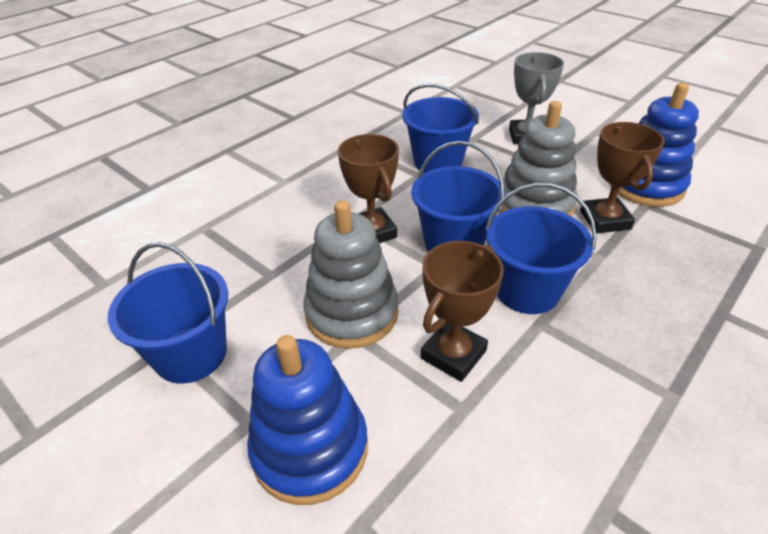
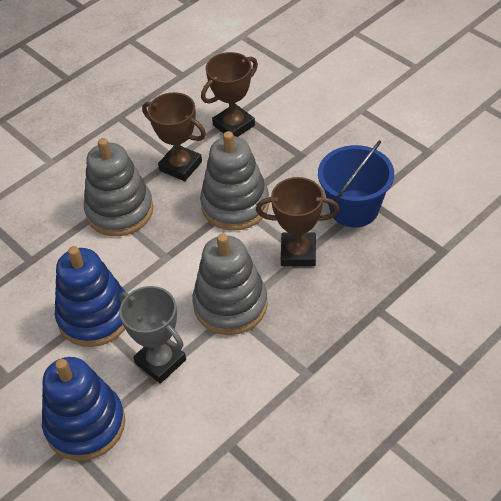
blue bucket: 4 -> 1
grey stacking toy: 2 -> 3

